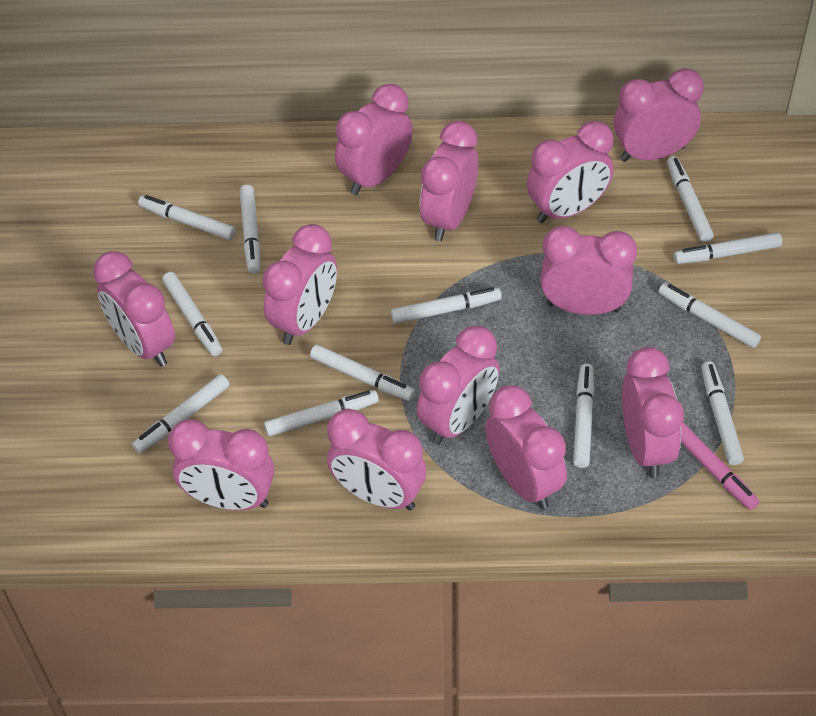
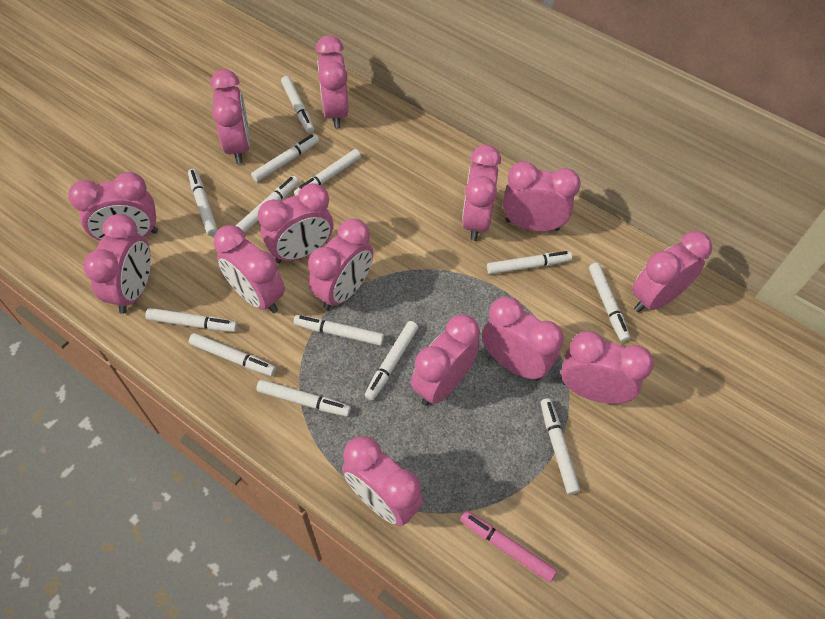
pink clock: 12 -> 14
white marker: 12 -> 13

